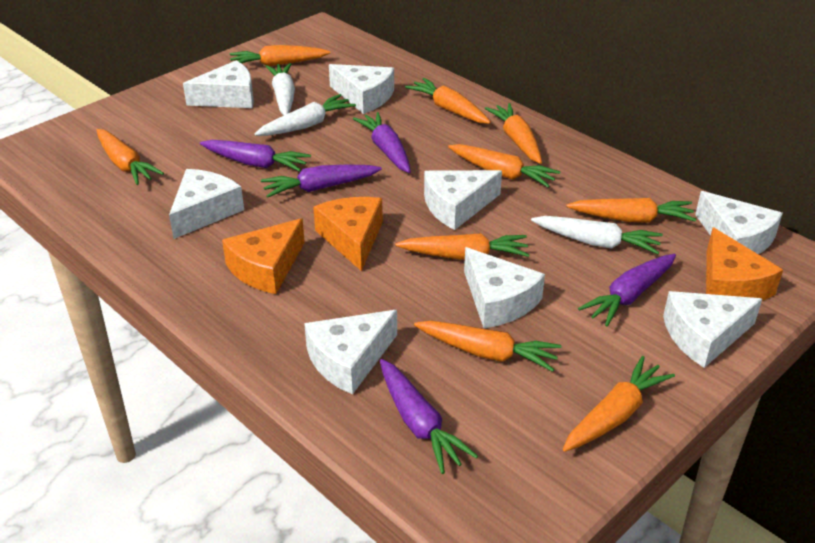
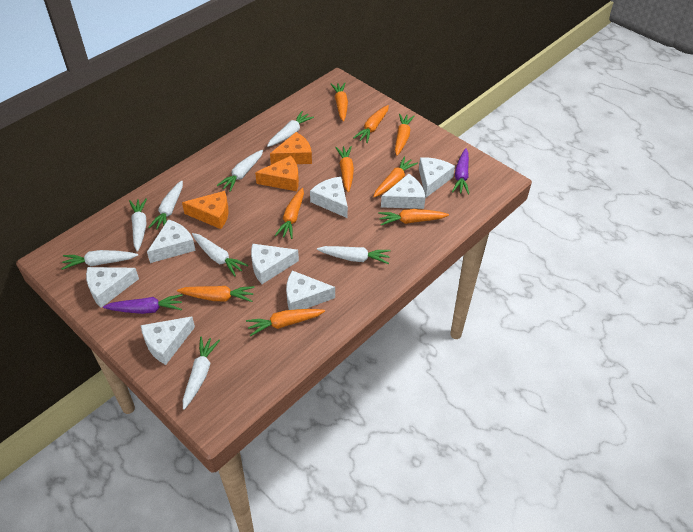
purple carrot: 5 -> 2
white carrot: 3 -> 8

